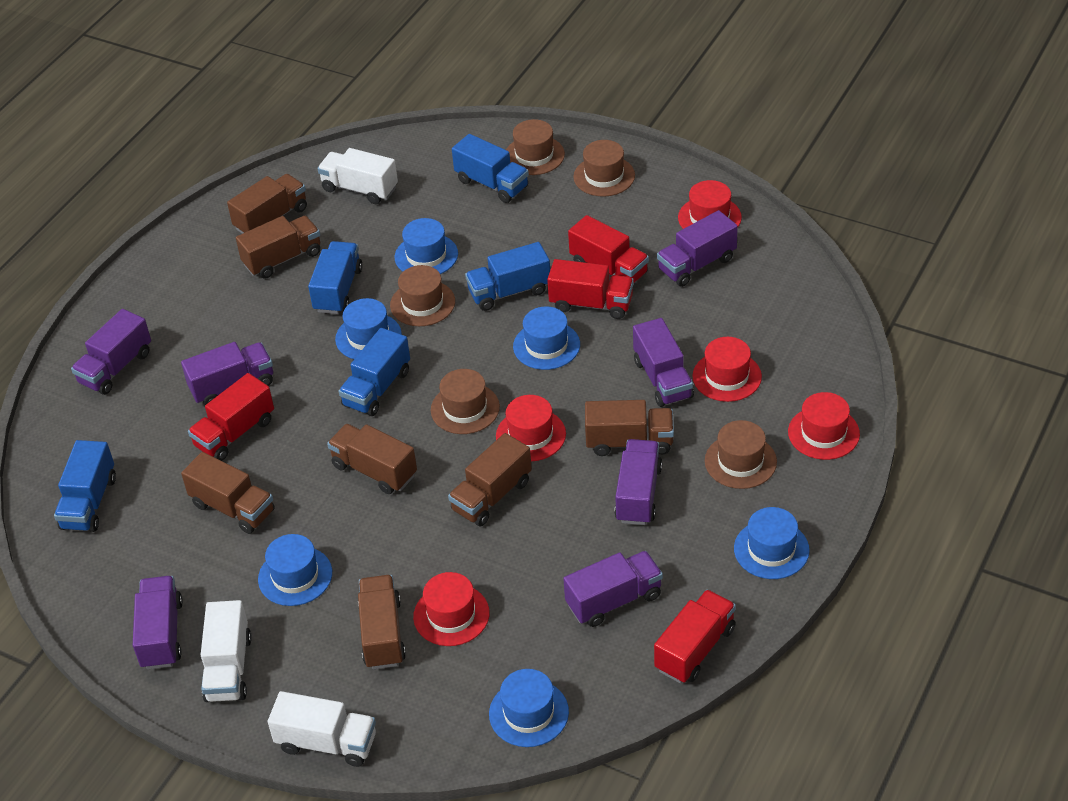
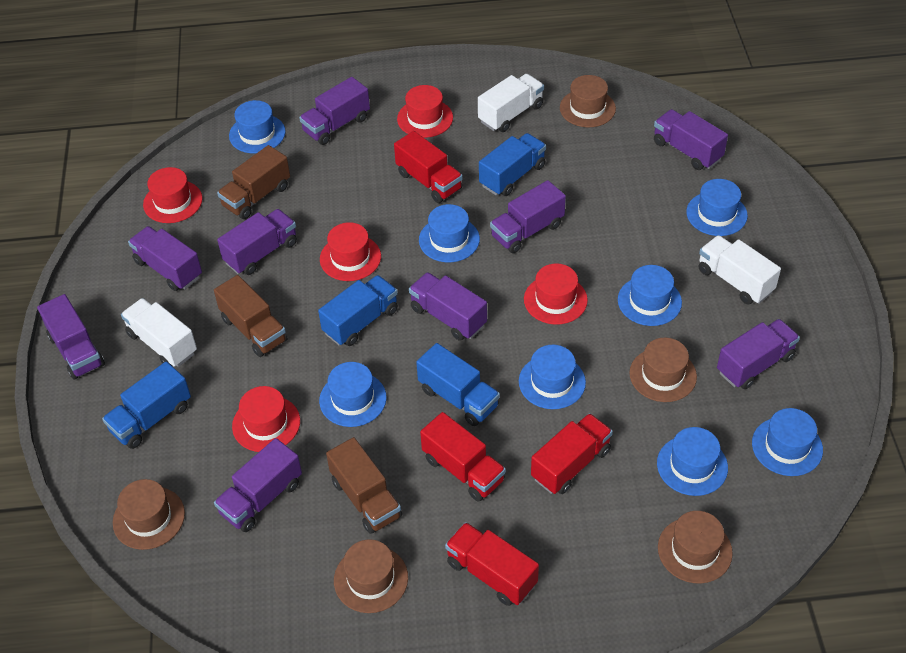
blue hat: 6 -> 8
blue truck: 5 -> 4
brown truck: 7 -> 3
purple truck: 7 -> 9

